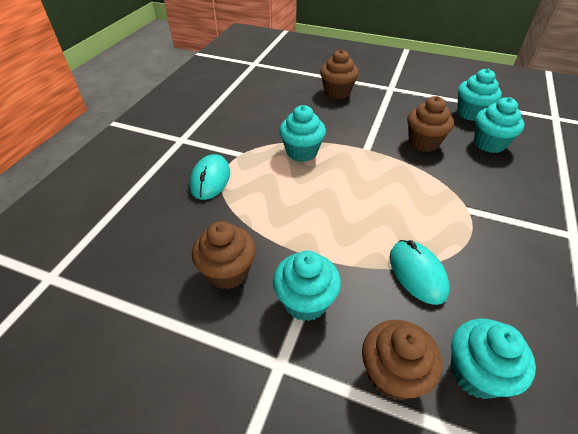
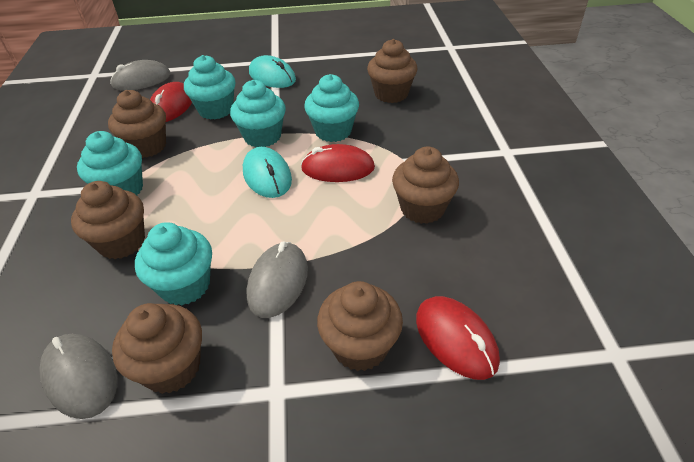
brown cupcake: 4 -> 6
grey mouse: 0 -> 3
red mouse: 0 -> 3

